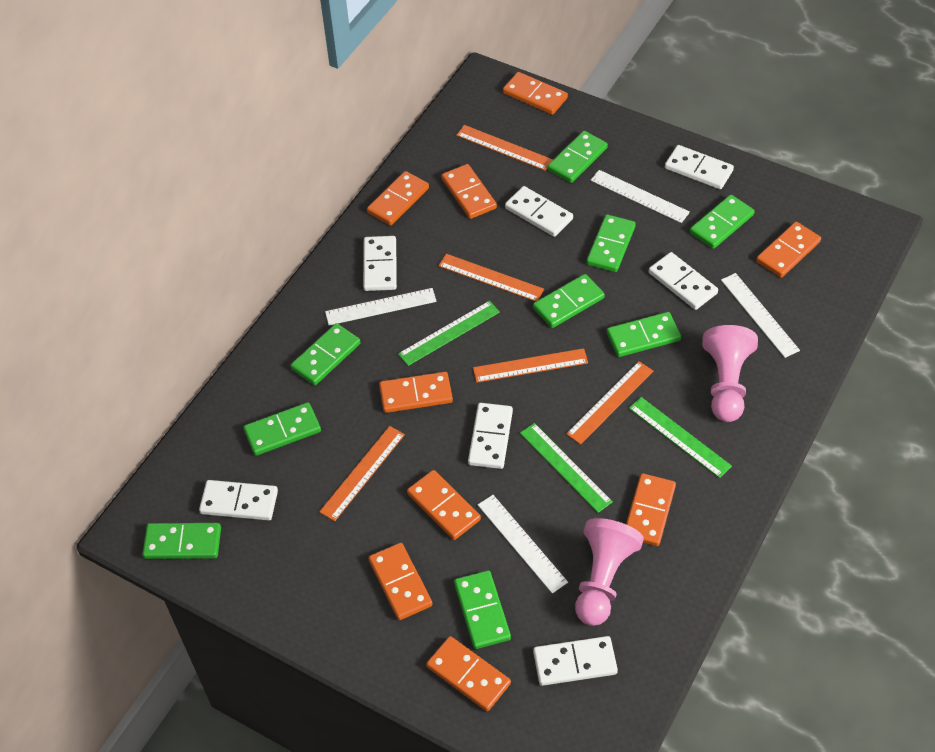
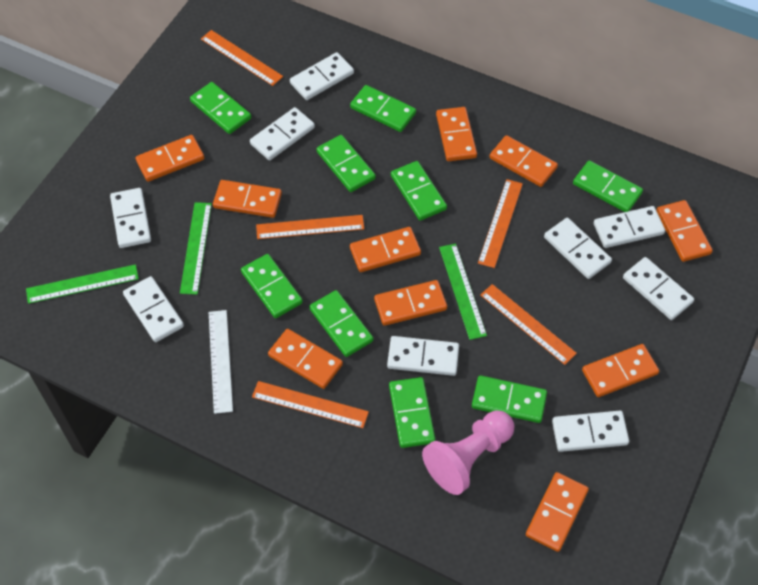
orange domino: 9 -> 10
pink pawn: 2 -> 1
white domino: 7 -> 9
white ruler: 4 -> 1

